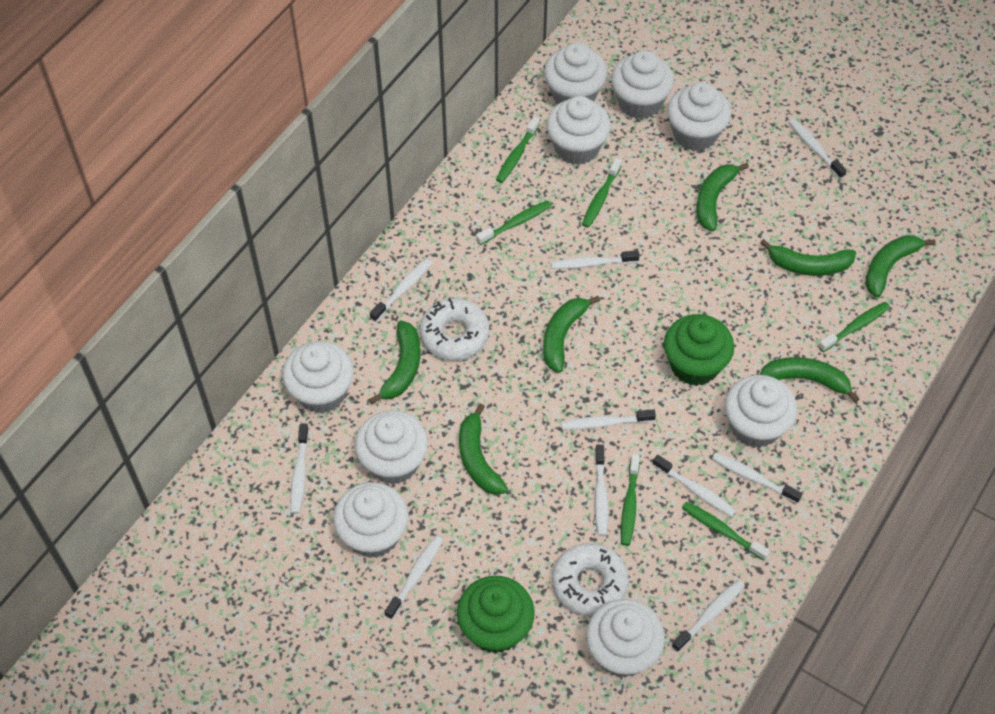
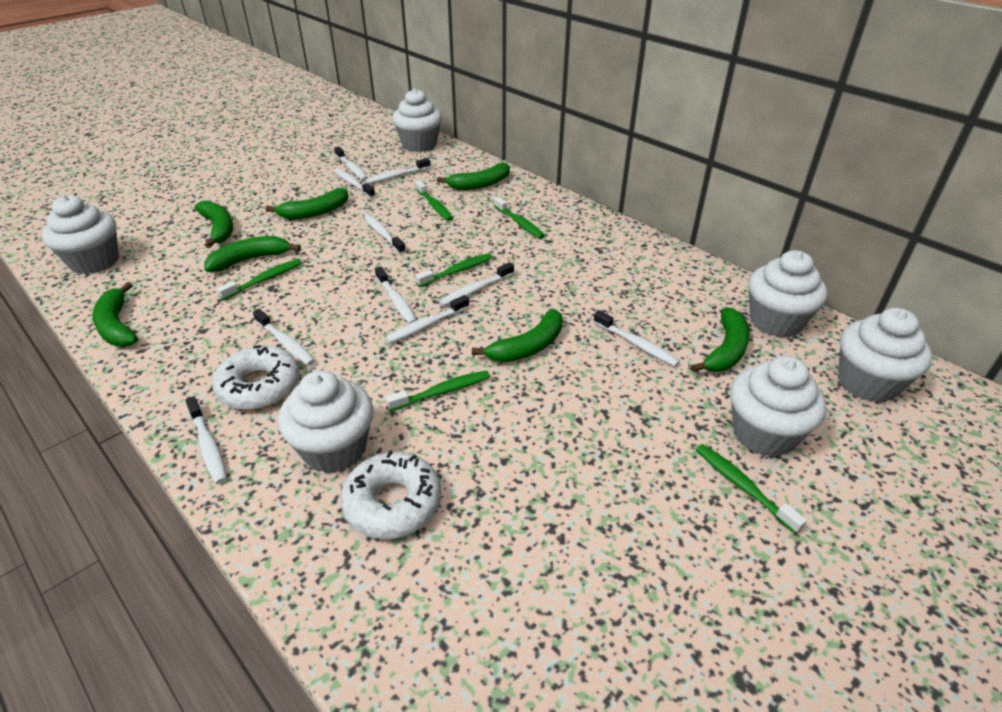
green cupcake: 2 -> 0
white cupcake: 9 -> 6

